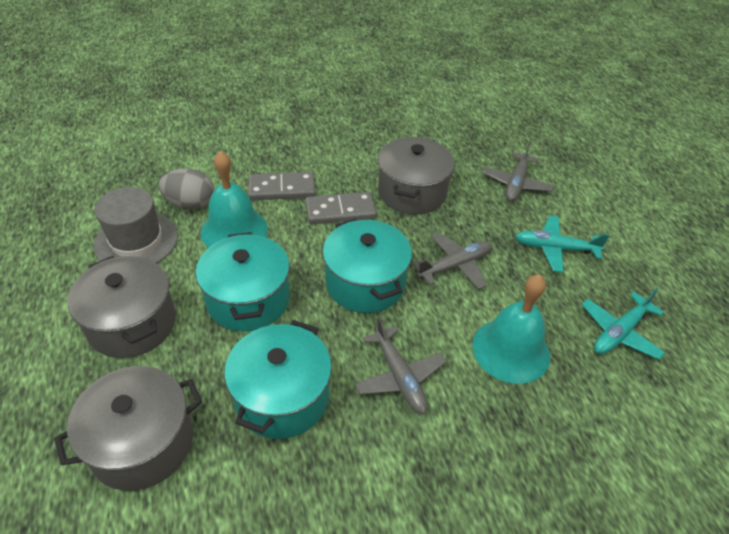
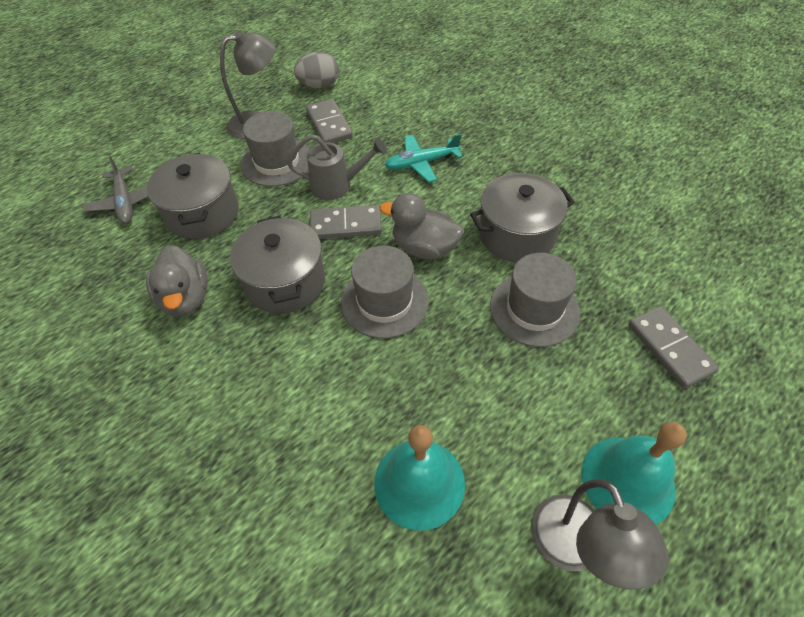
grey domino: 2 -> 3
grey duck: 0 -> 2
grey hat: 1 -> 3
grey lamp: 0 -> 2
grey plane: 3 -> 1
grey watering can: 0 -> 1
turquoise plane: 2 -> 1
turquoise pot: 3 -> 0

